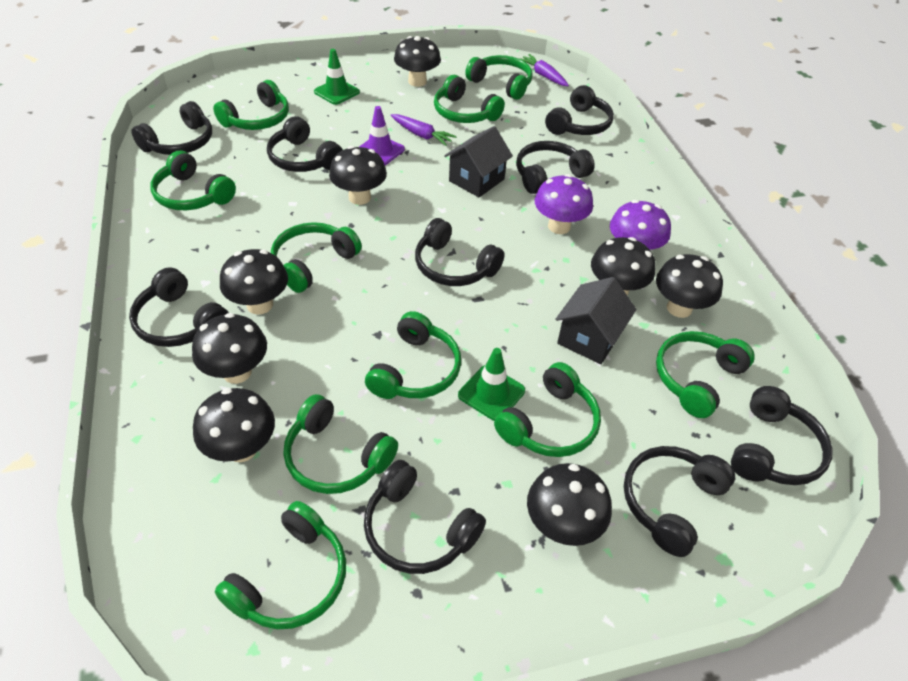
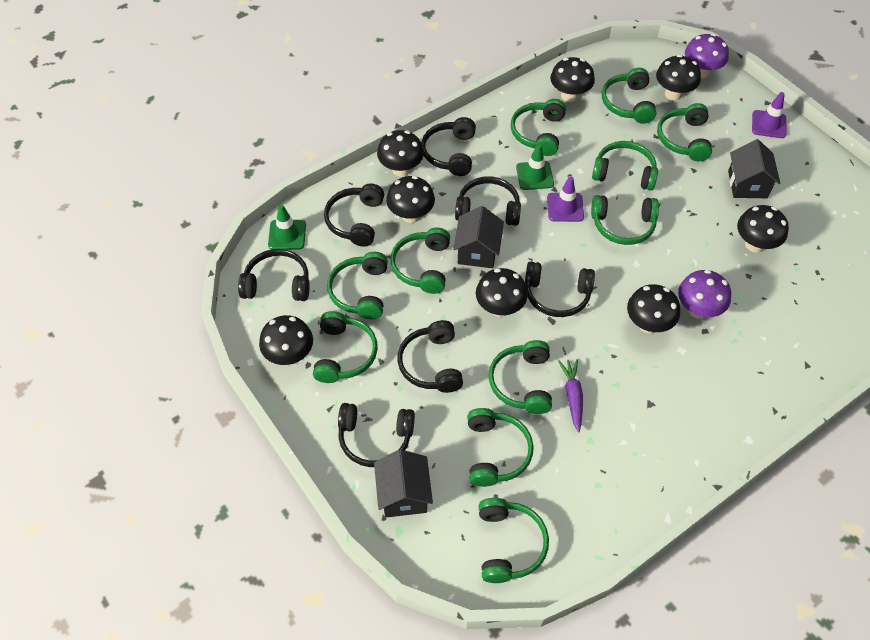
black headphones: 9 -> 7
black house: 2 -> 3
green headphones: 10 -> 11
purple carrot: 2 -> 1
purple traffic cone: 1 -> 2

